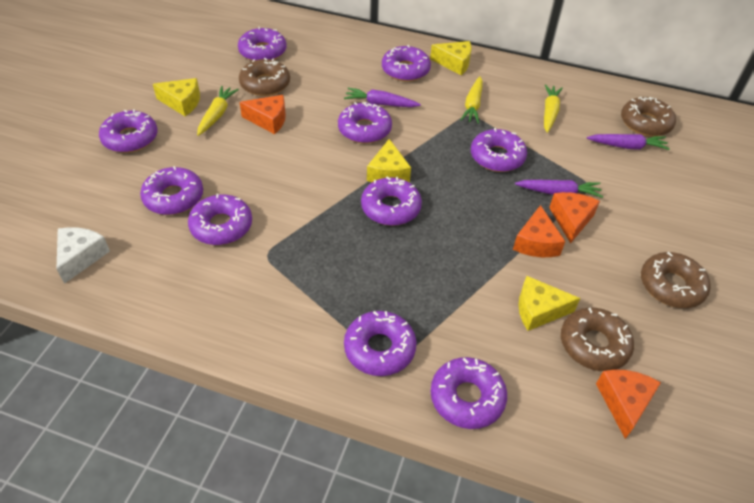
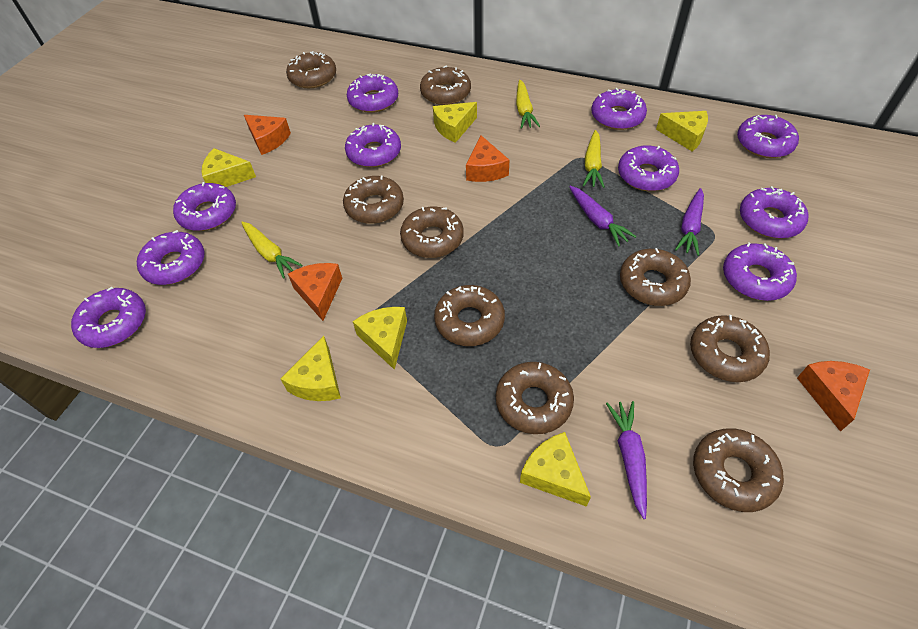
brown donut: 4 -> 9
white cheese: 1 -> 0
yellow cheese: 4 -> 6

